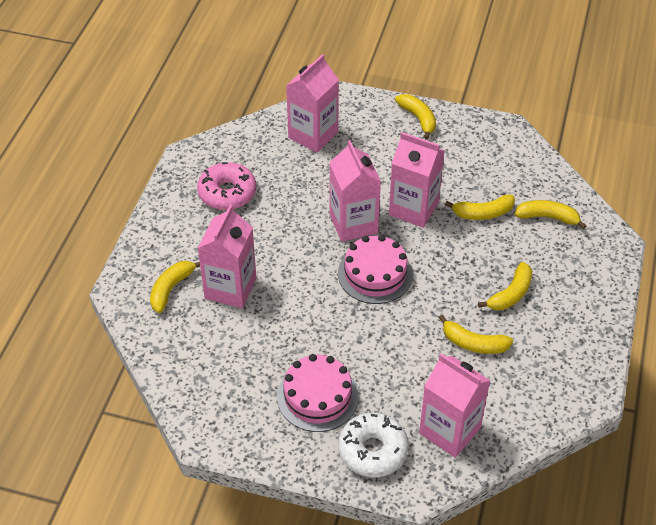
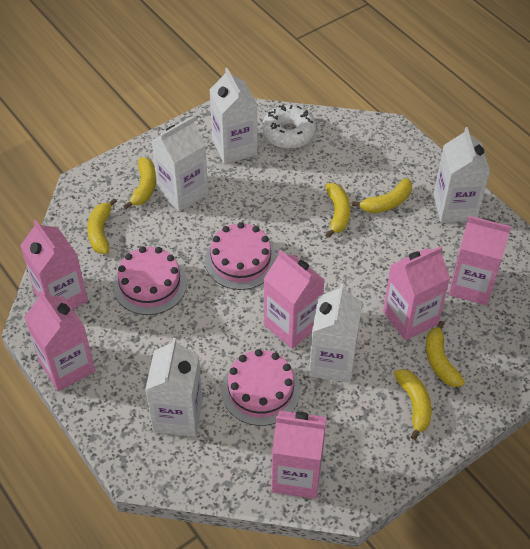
pink cake: 2 -> 3
pink carton: 5 -> 6
pink donut: 1 -> 0
white carton: 0 -> 5

